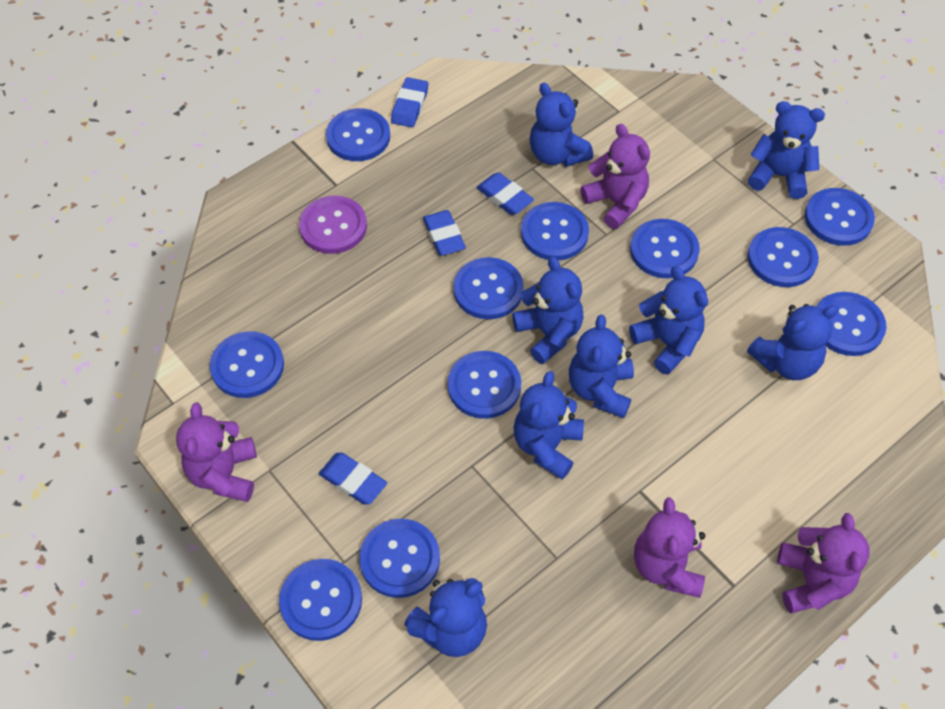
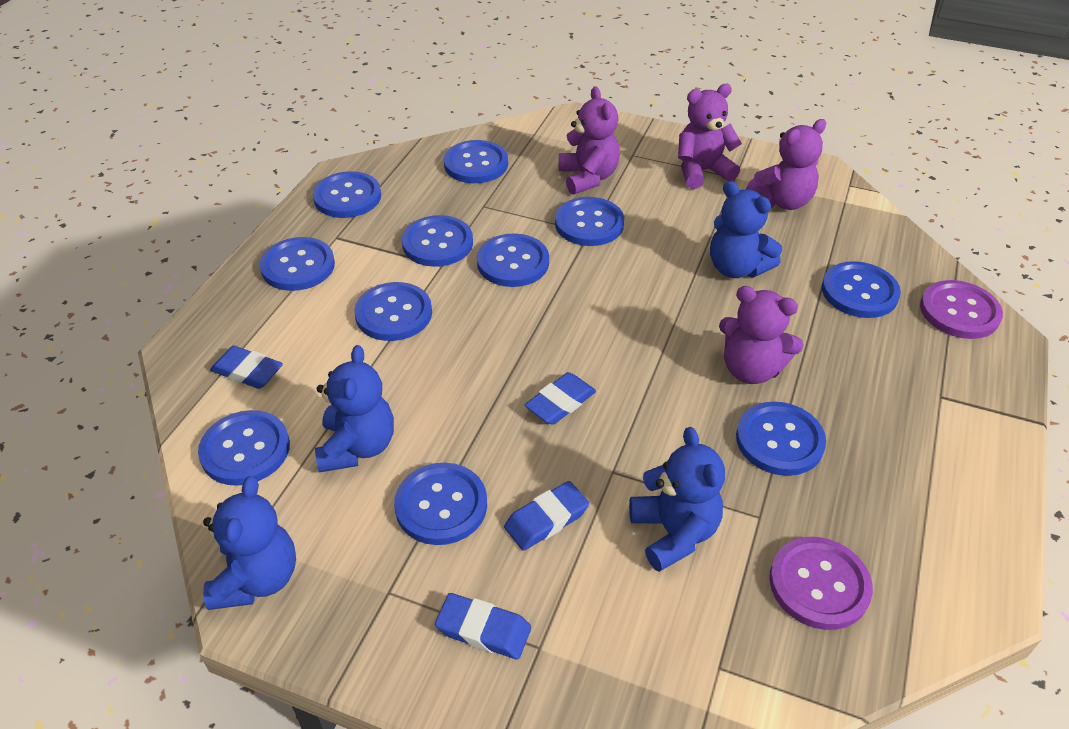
blue teddy bear: 8 -> 4
purple button: 1 -> 2

